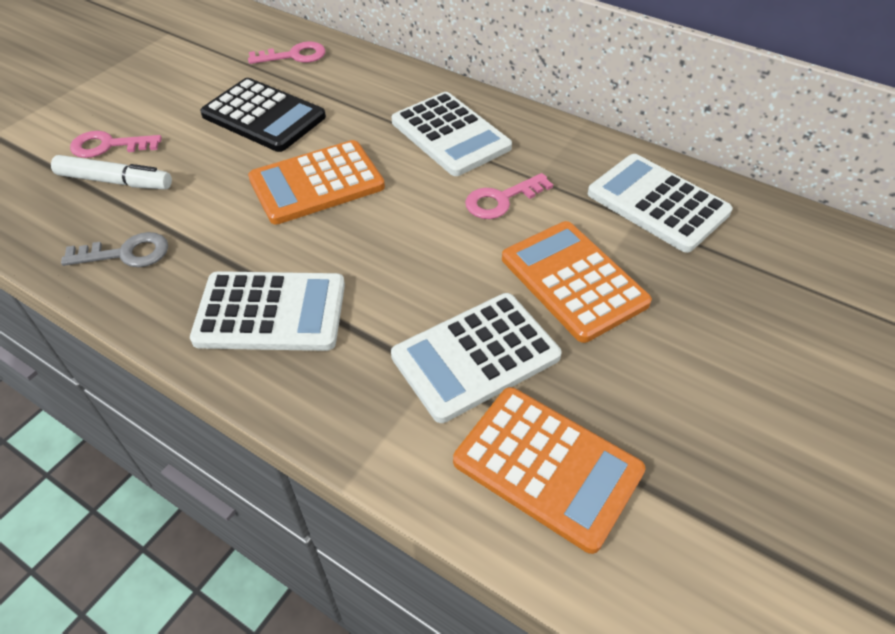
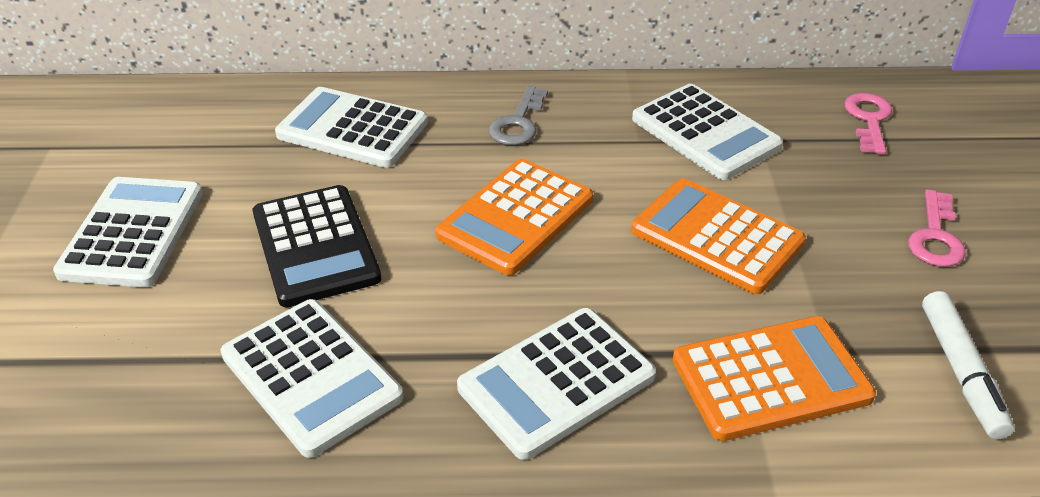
pink key: 3 -> 2
white calculator: 4 -> 5

